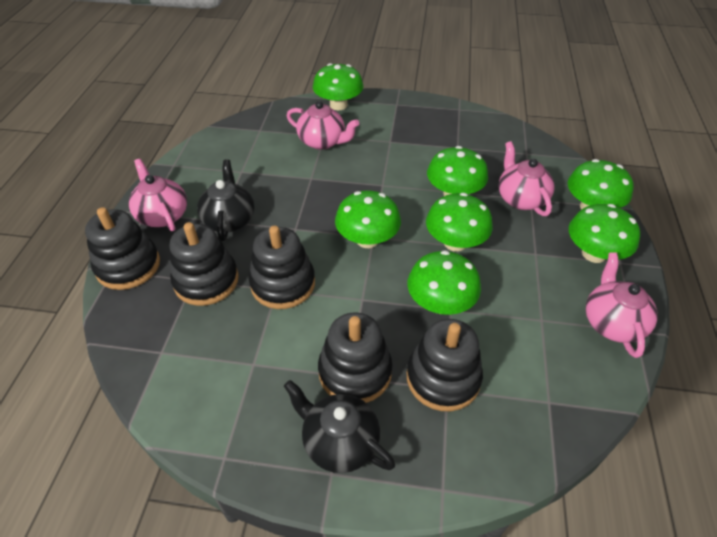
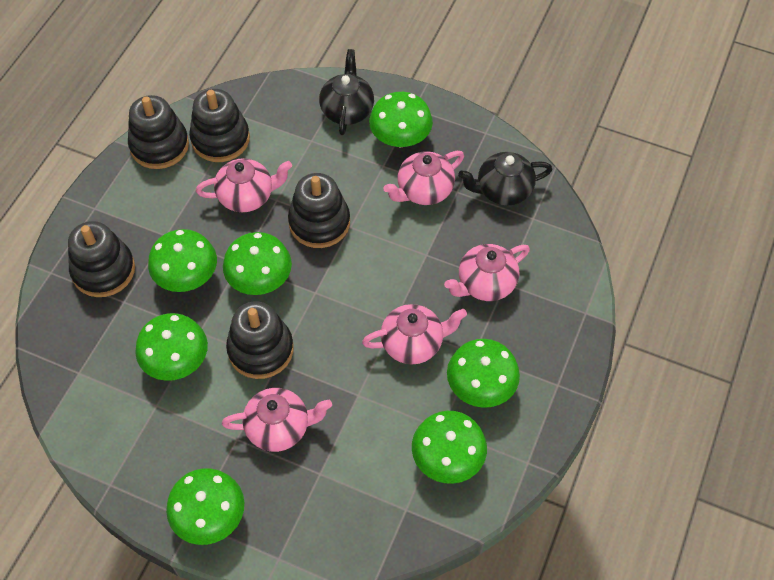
pink teapot: 4 -> 5

